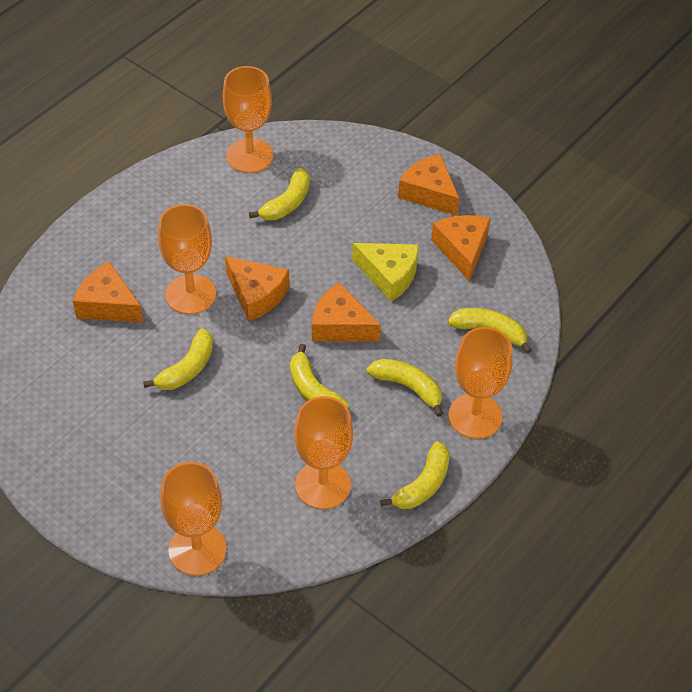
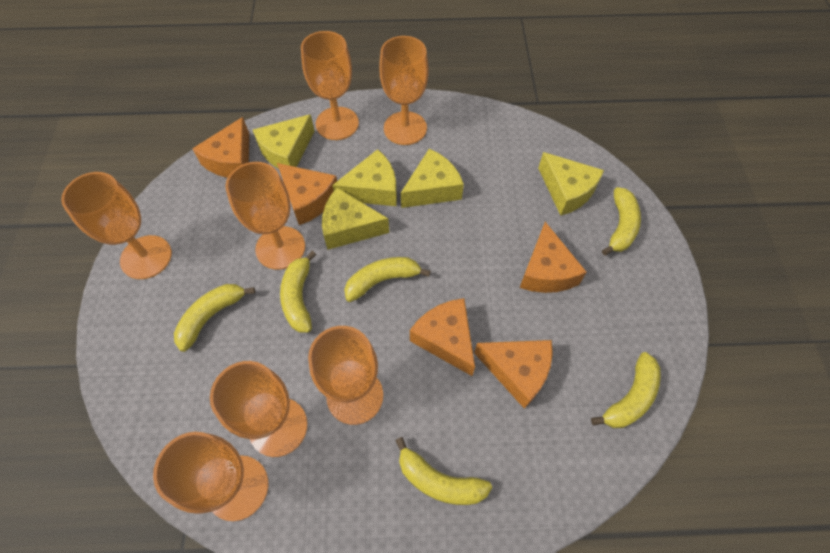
orange goblet: 5 -> 7
yellow cheese: 1 -> 5

